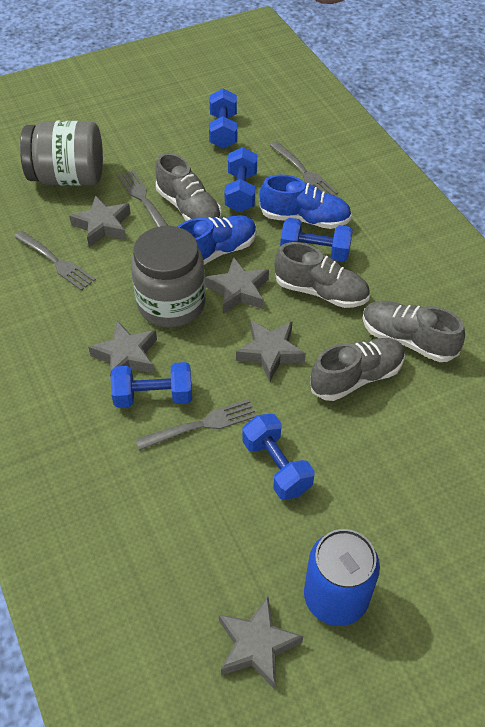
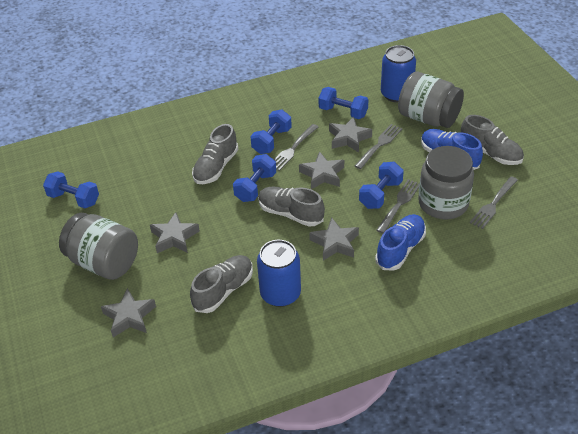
blue can: 1 -> 2
grey jar: 2 -> 3

